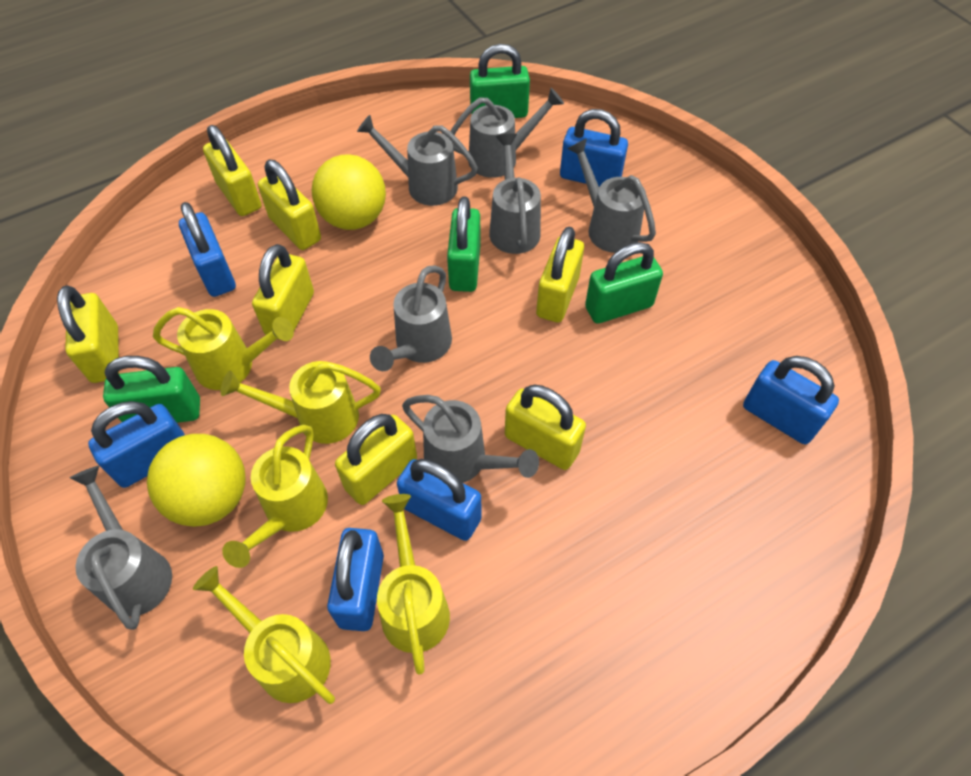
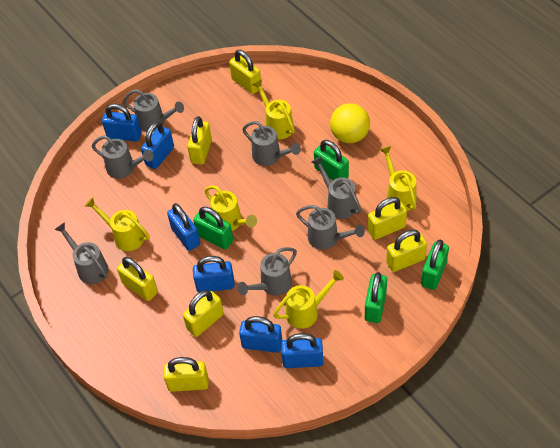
yellow ball: 2 -> 1

